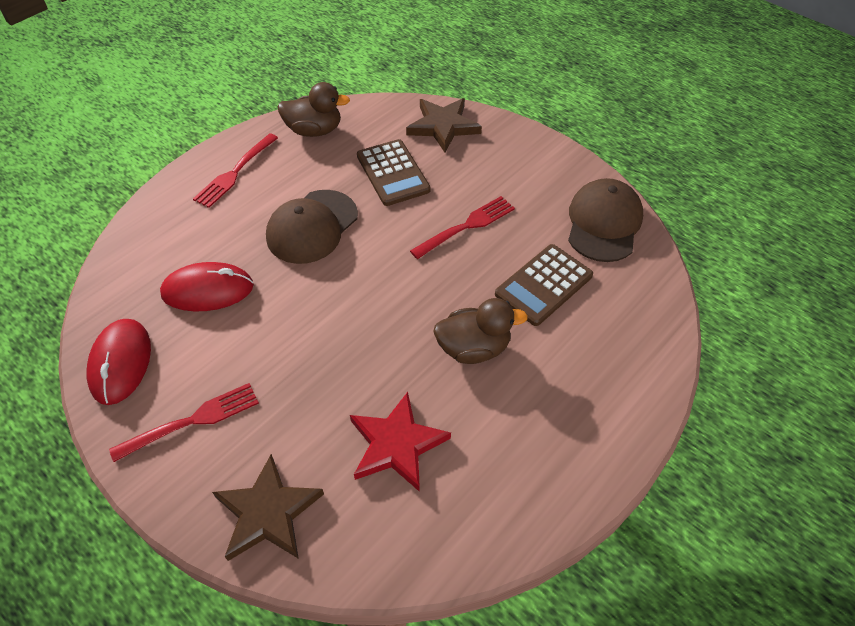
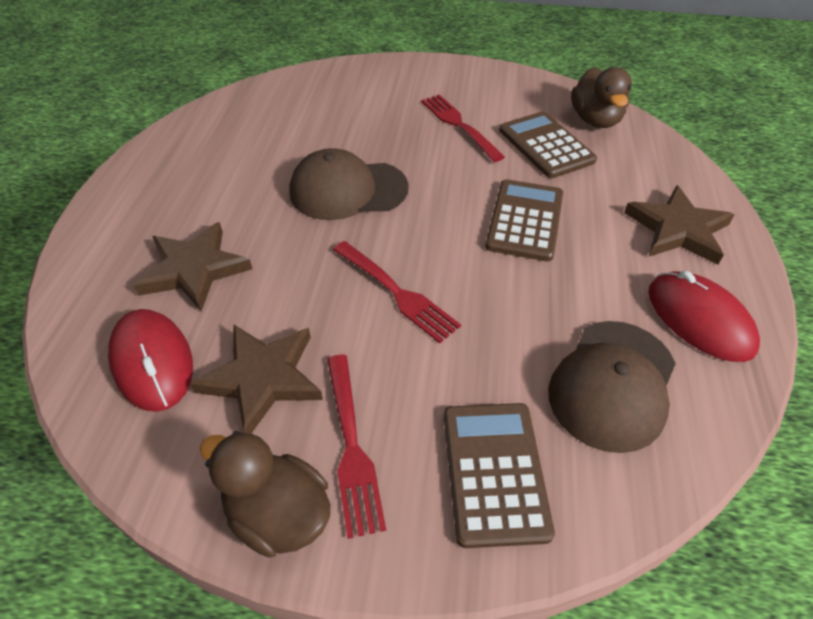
brown calculator: 2 -> 3
brown star: 2 -> 3
red star: 1 -> 0

